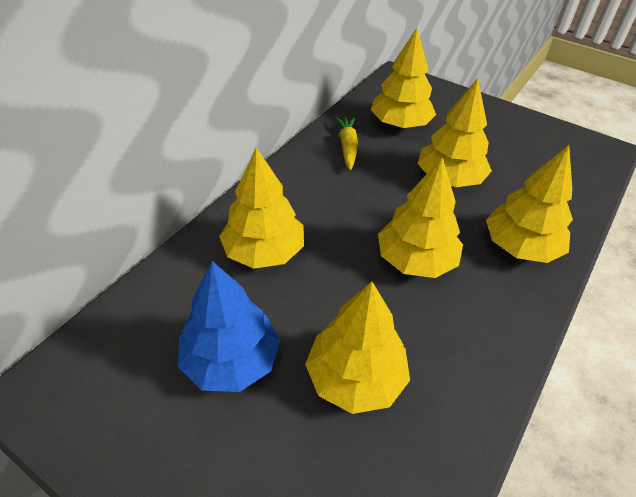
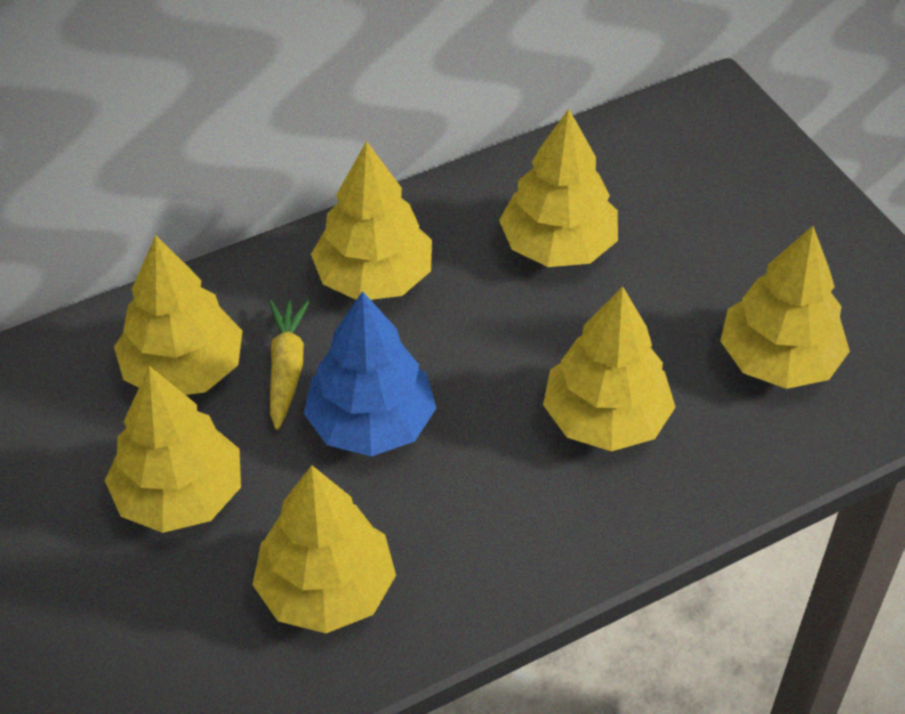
yellow tree: 6 -> 7

